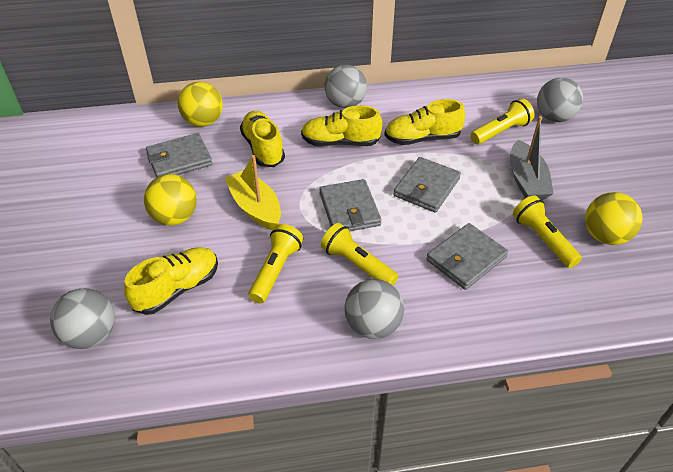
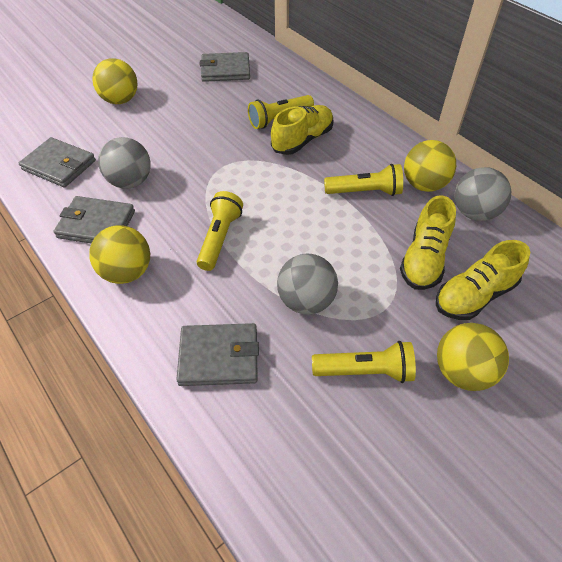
grey ball: 4 -> 3
grey boat: 1 -> 0
yellow ball: 3 -> 4
yellow boat: 1 -> 0
yellow shoe: 4 -> 3

